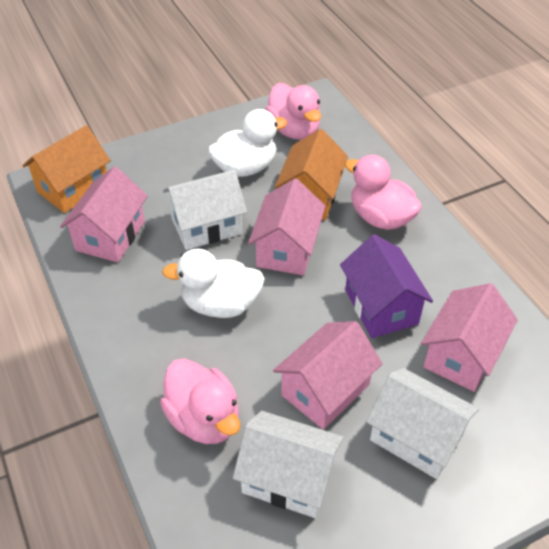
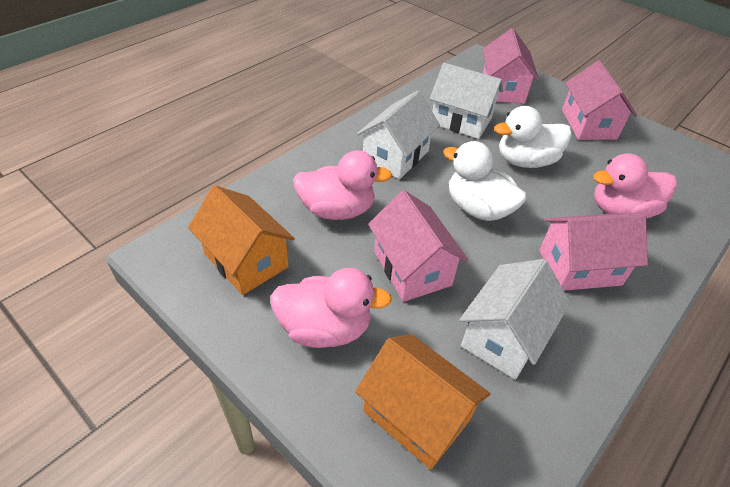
purple house: 1 -> 0

